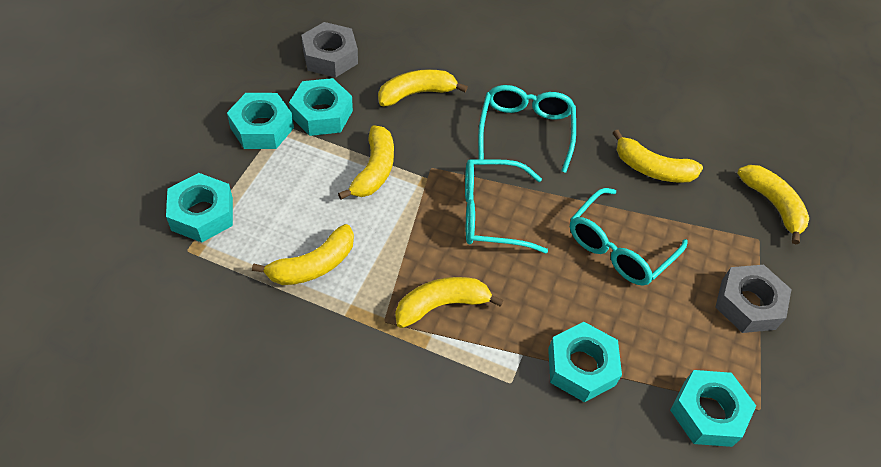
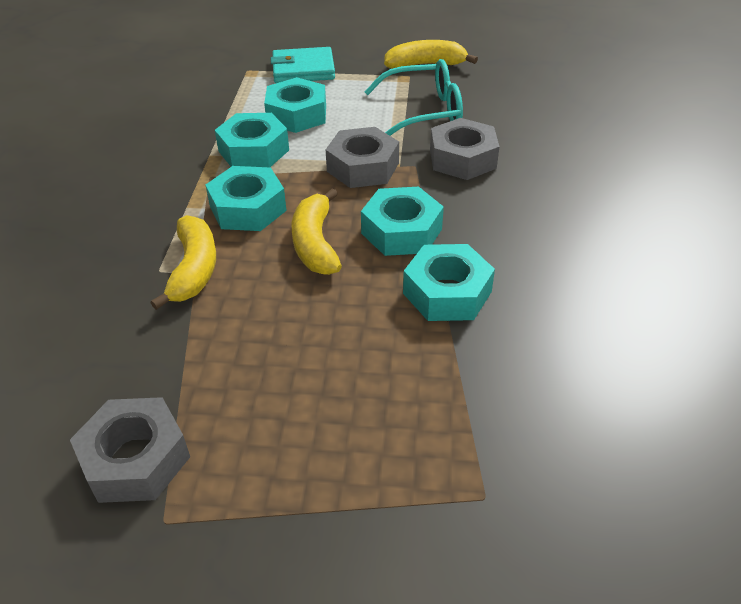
grey nut: 2 -> 3
turquoise glasses: 3 -> 1
turquoise wallet: 0 -> 1
yellow banana: 6 -> 3

